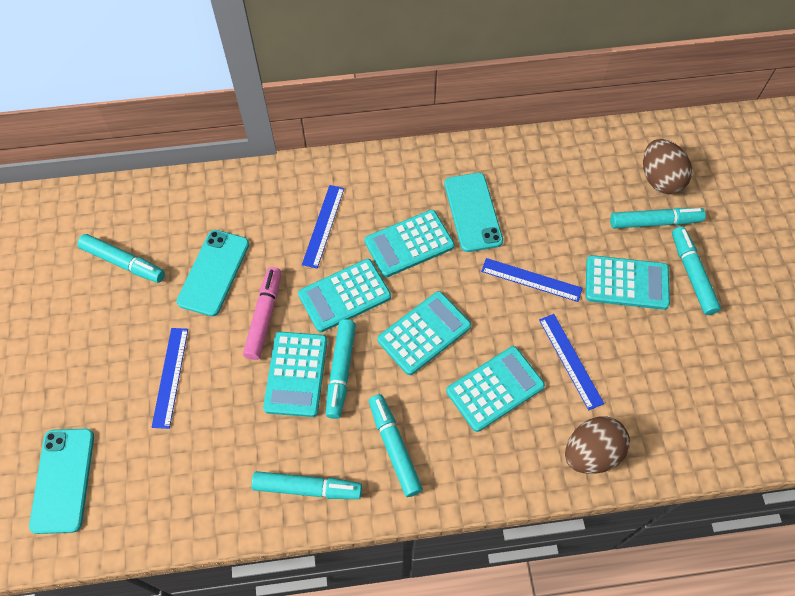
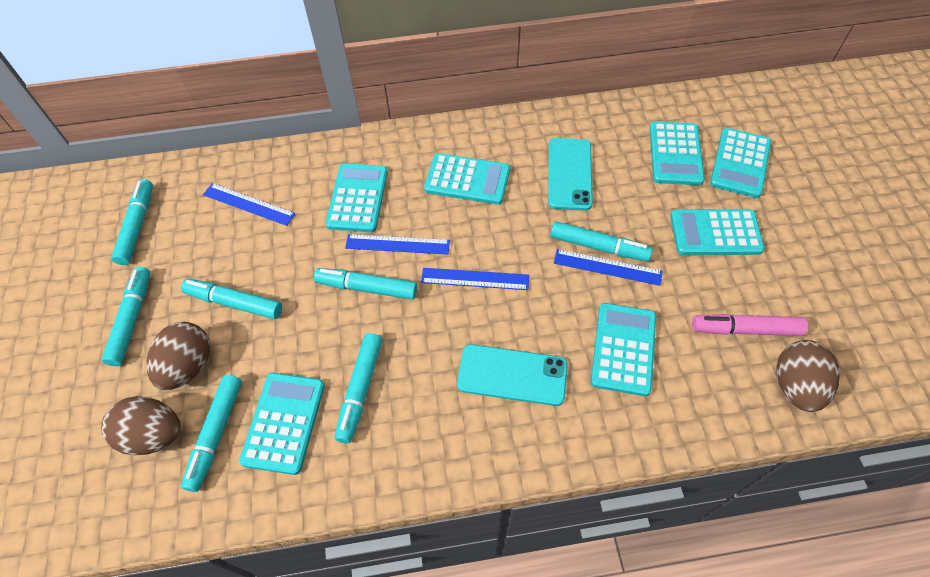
brown egg: 2 -> 3
turquoise calculator: 6 -> 7
turquoise marker: 6 -> 7
turquoise phone: 3 -> 2

